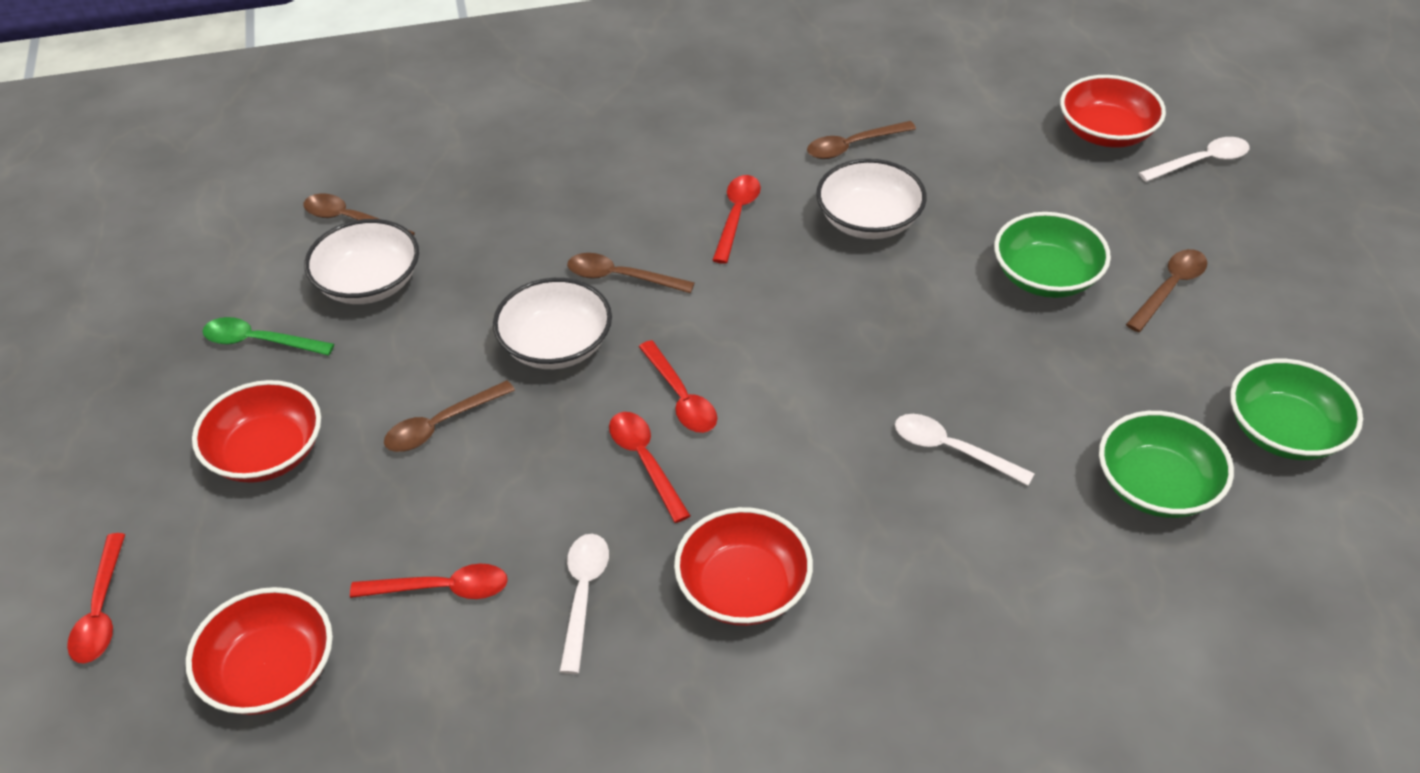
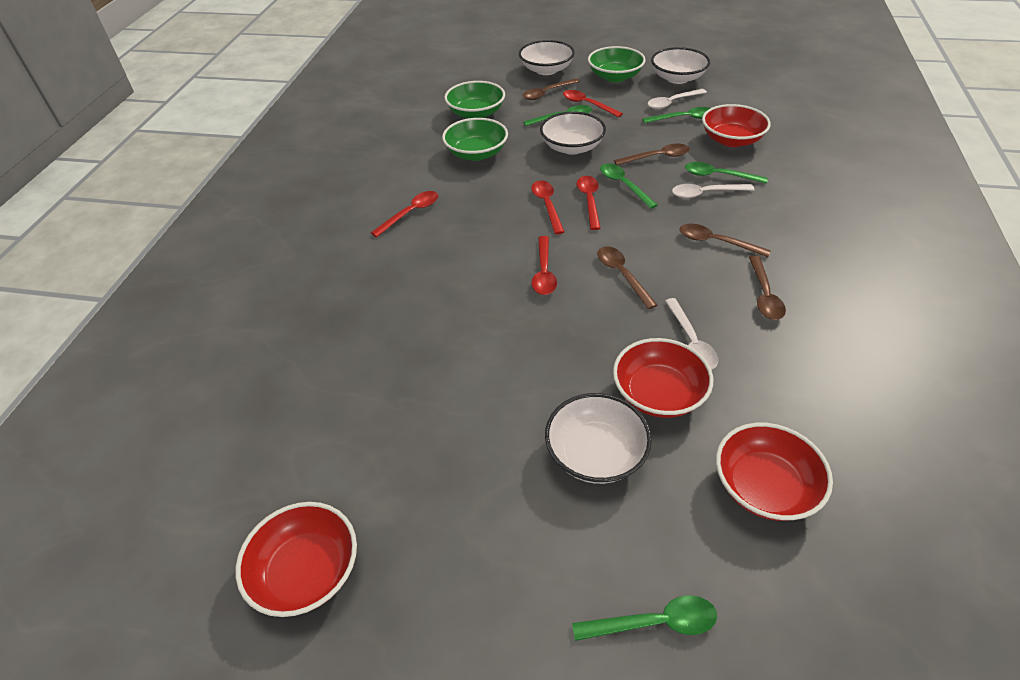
green spoon: 1 -> 5
white bowl: 3 -> 4

